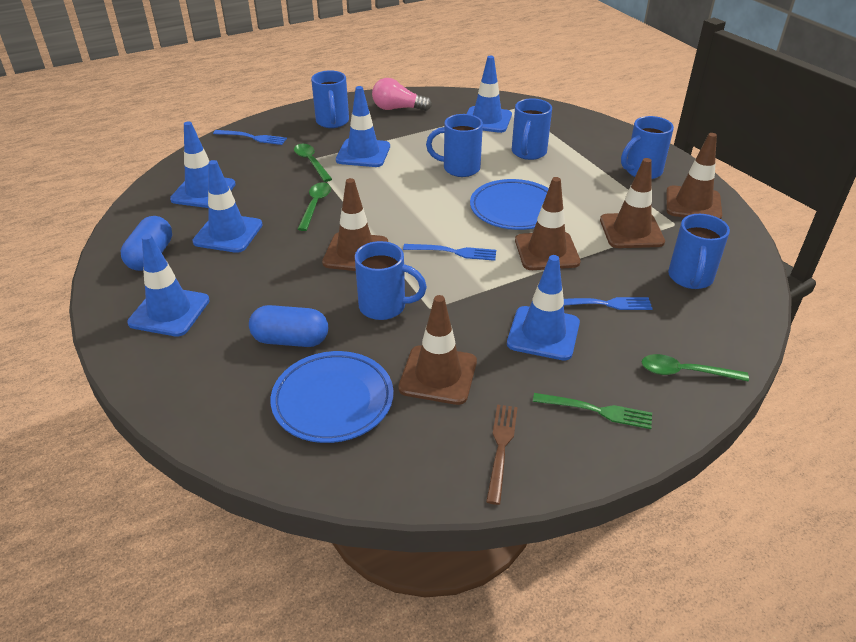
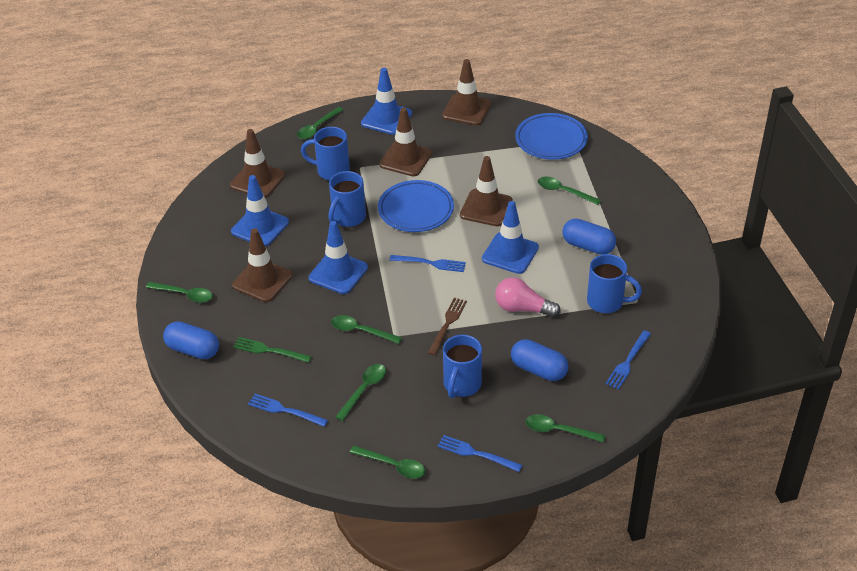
blue capsule: 2 -> 3
blue fork: 3 -> 4
blue mug: 6 -> 4
blue traffic cone: 6 -> 4
green spoon: 3 -> 7

